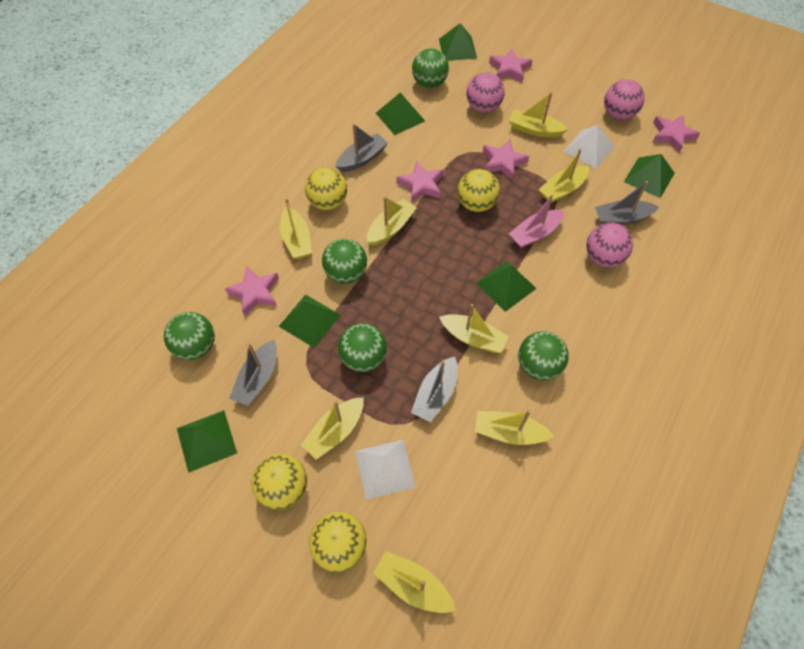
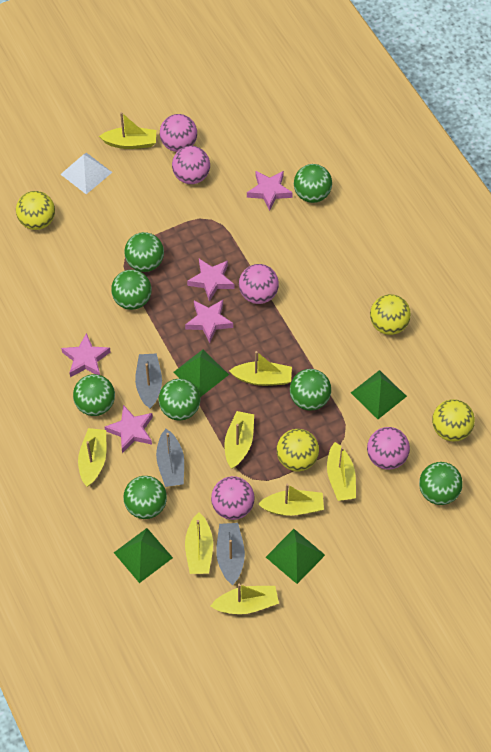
green ball: 5 -> 8
green pyramid: 6 -> 4
grey boat: 4 -> 3
pink ball: 3 -> 5
pink boat: 1 -> 0
white pyramid: 2 -> 1

